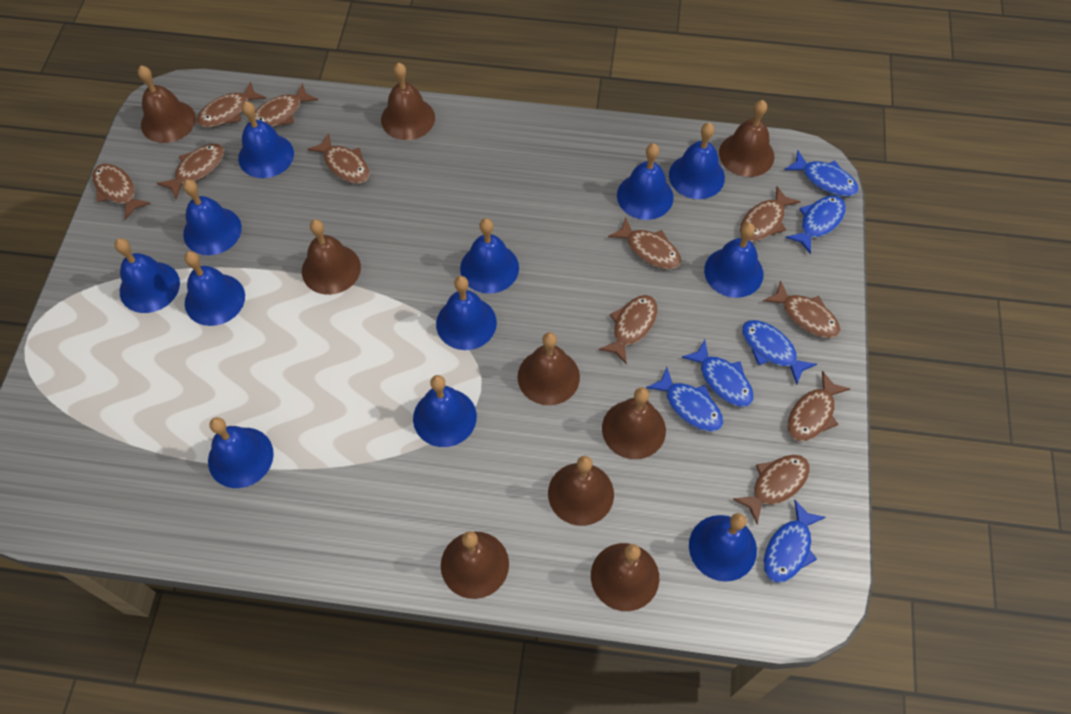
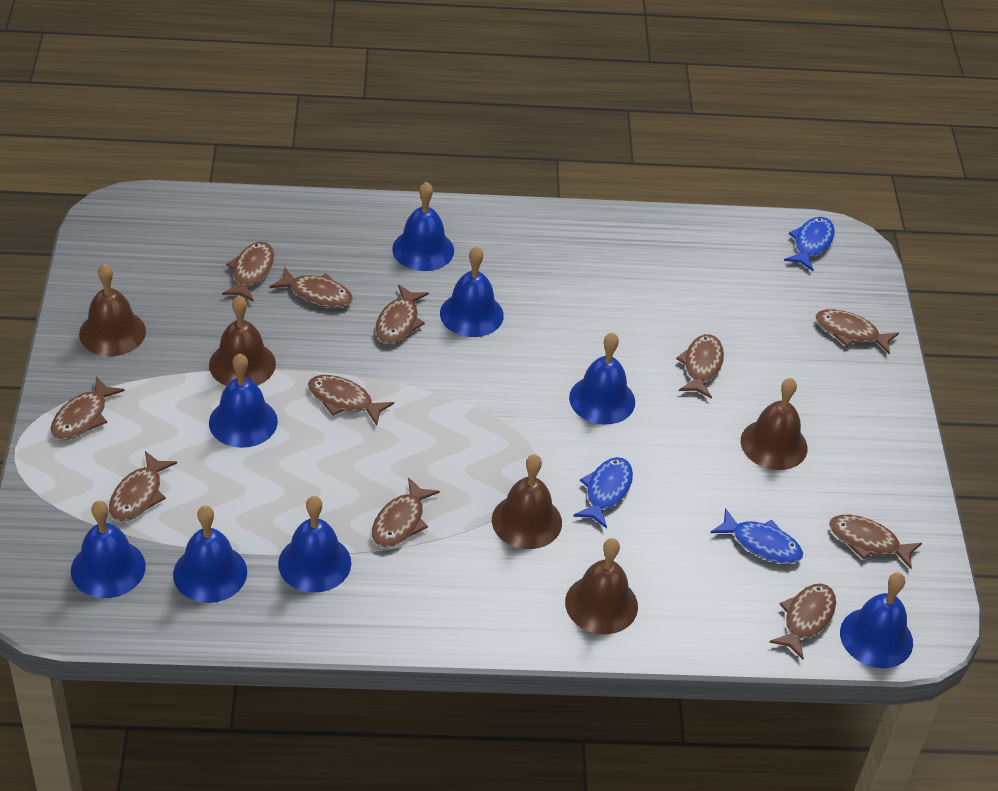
blue bell: 12 -> 8
blue fish: 6 -> 3
brown bell: 9 -> 5

